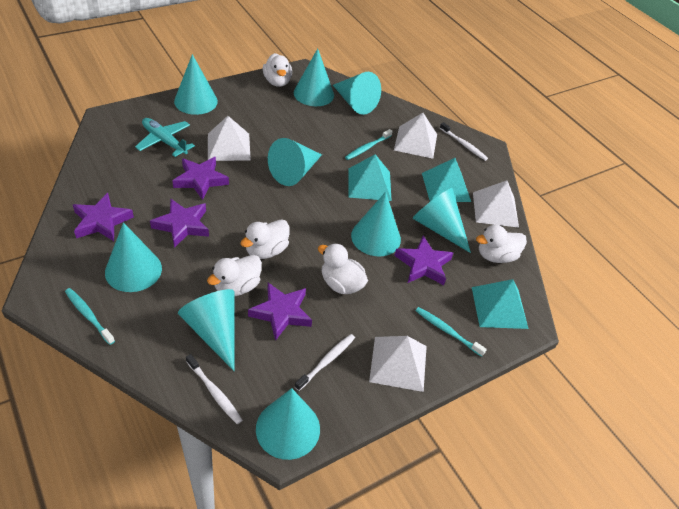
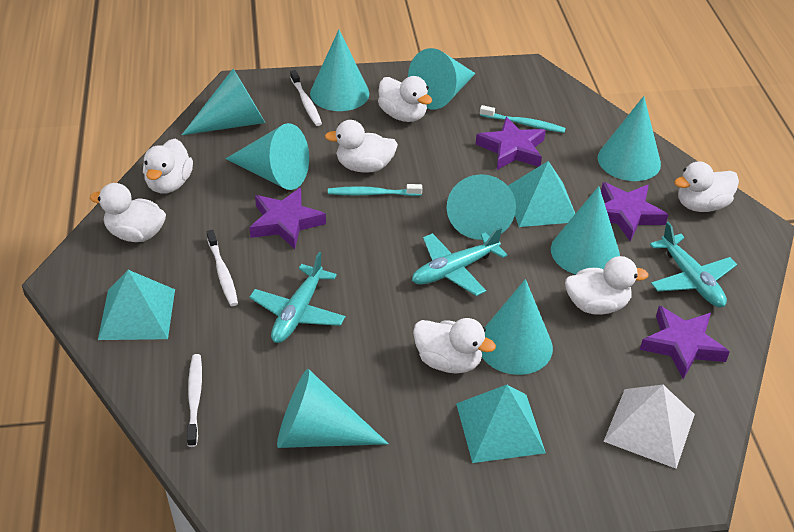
purple star: 5 -> 4
turquoise plane: 1 -> 3
turquoise toothbrush: 3 -> 2
white duck: 5 -> 7
white pyramid: 4 -> 1

